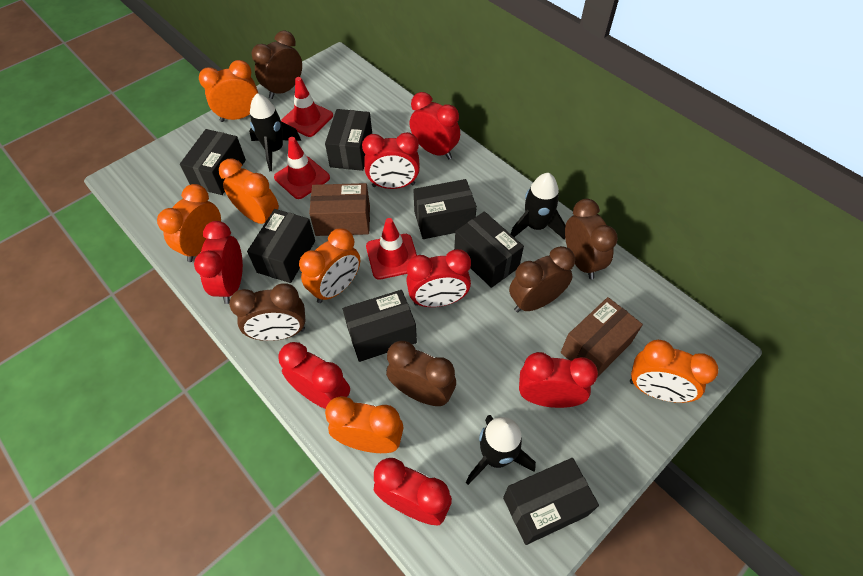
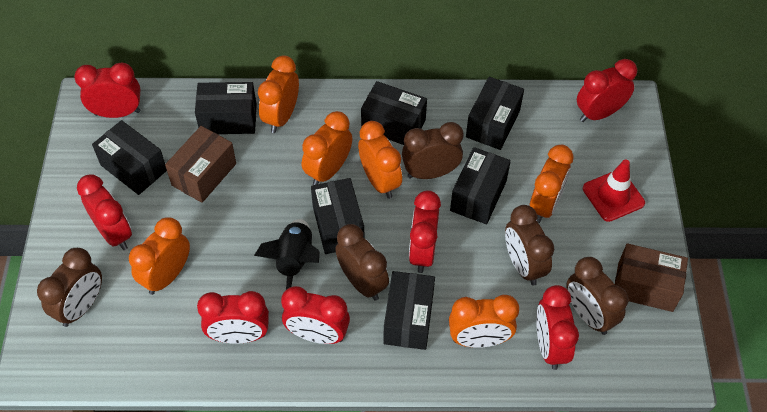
black rocket: 3 -> 1
red traffic cone: 3 -> 1

